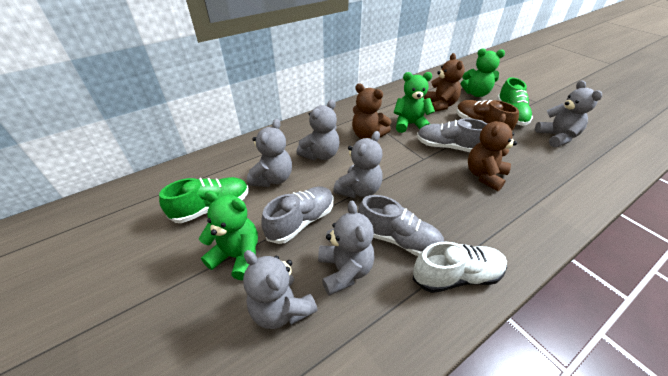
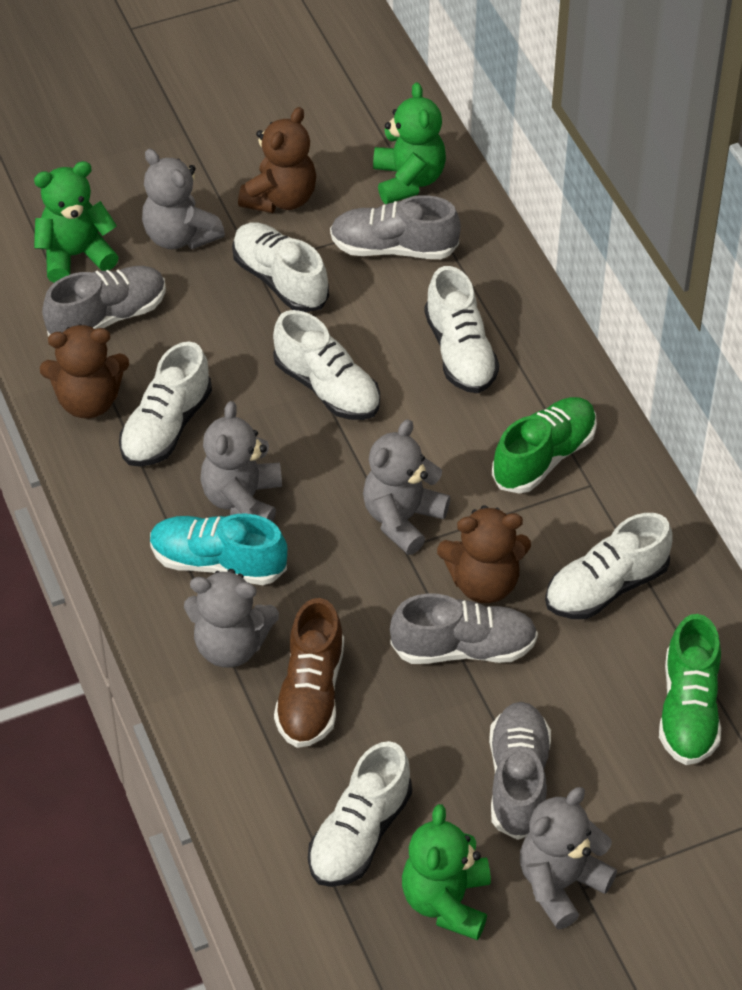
grey shoe: 3 -> 4
grey teddy bear: 6 -> 5
turquoise shoe: 0 -> 1
white shoe: 1 -> 6

